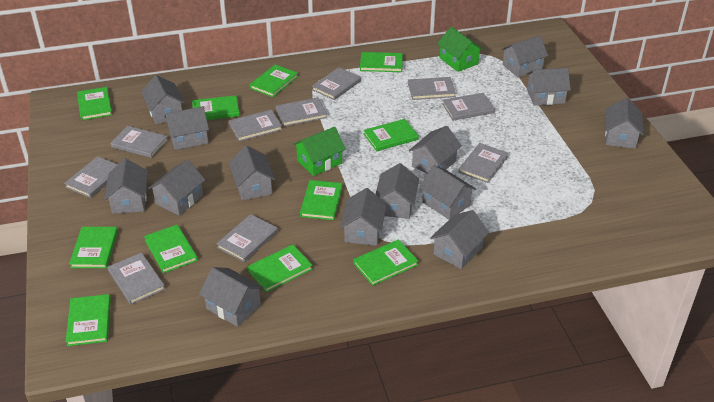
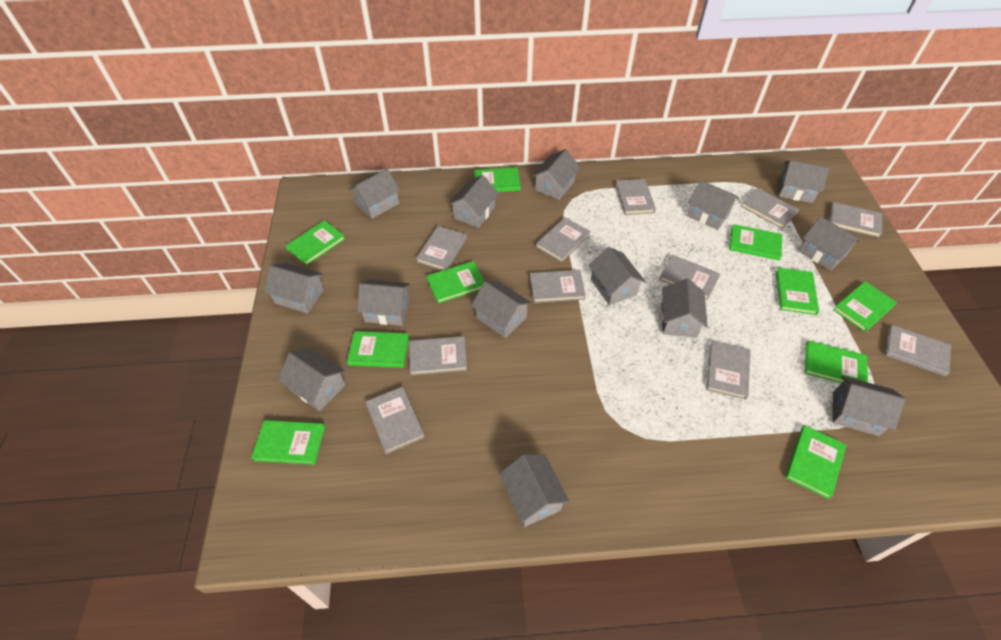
green book: 11 -> 10
green house: 2 -> 0
grey book: 10 -> 11

